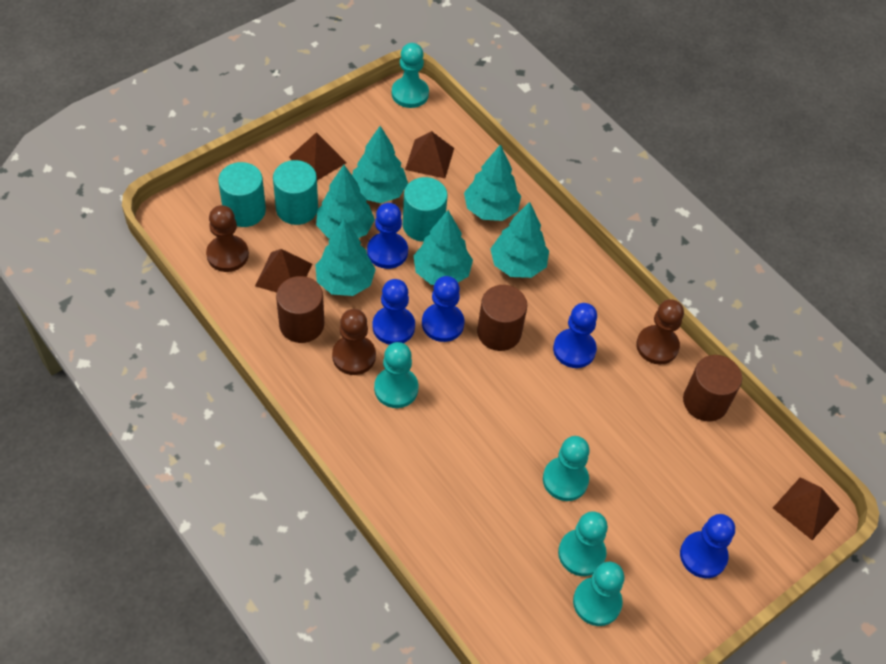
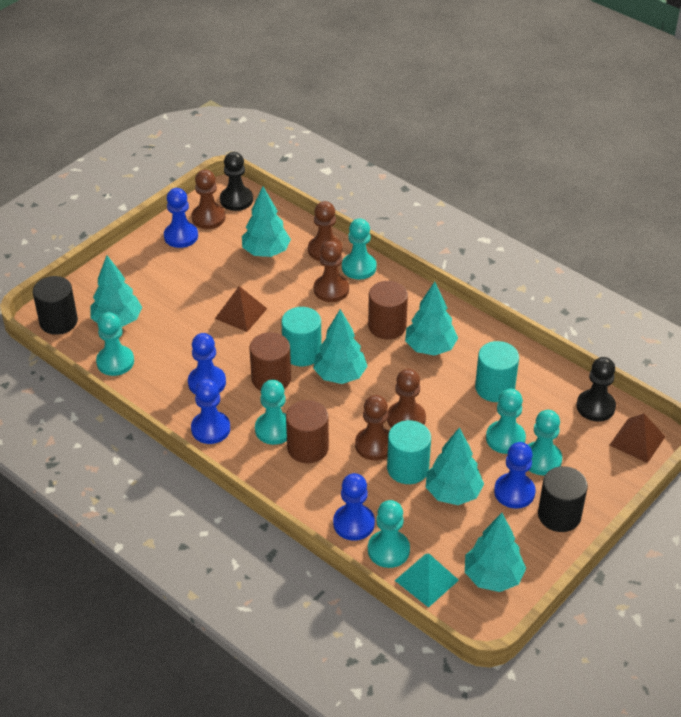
black cylinder: 0 -> 2
black pawn: 0 -> 2
brown pawn: 3 -> 5
brown pyramid: 4 -> 2
turquoise pawn: 5 -> 6
turquoise pyramid: 0 -> 1

